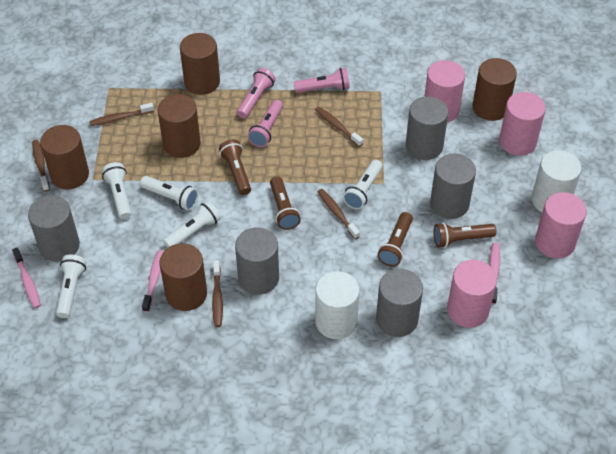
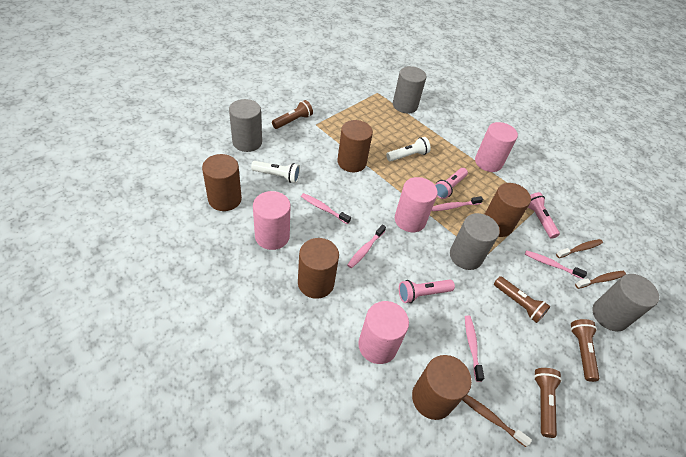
brown toothbrush: 5 -> 3
grey cylinder: 5 -> 4
pink toothbrush: 3 -> 5
white cylinder: 2 -> 0
white flashlight: 5 -> 2

